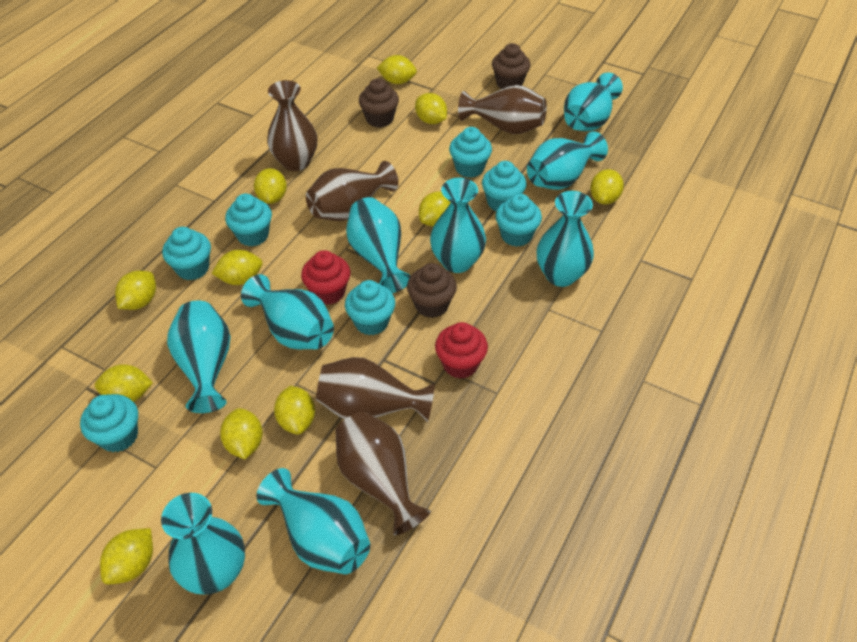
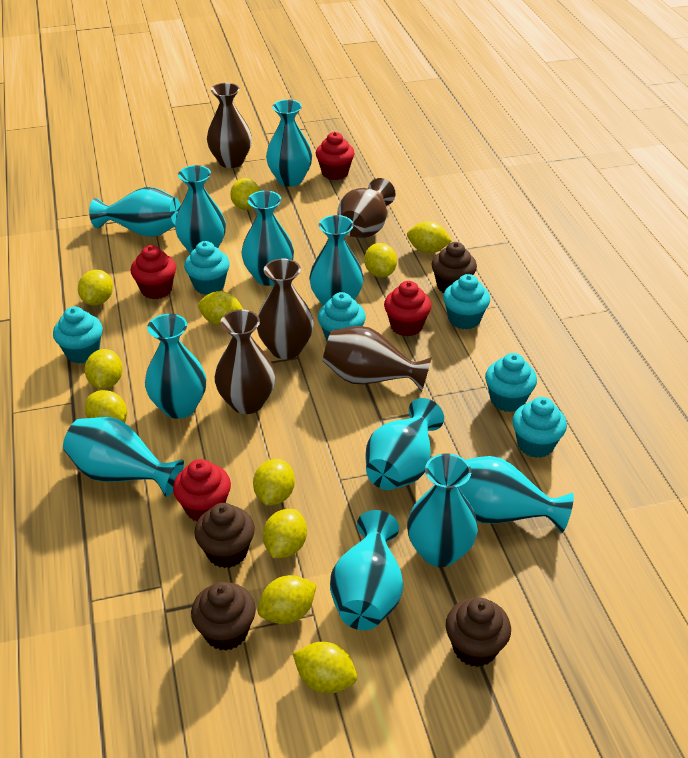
brown cupcake: 3 -> 4
red cupcake: 2 -> 4
turquoise cupcake: 7 -> 6
turquoise vase: 9 -> 11

